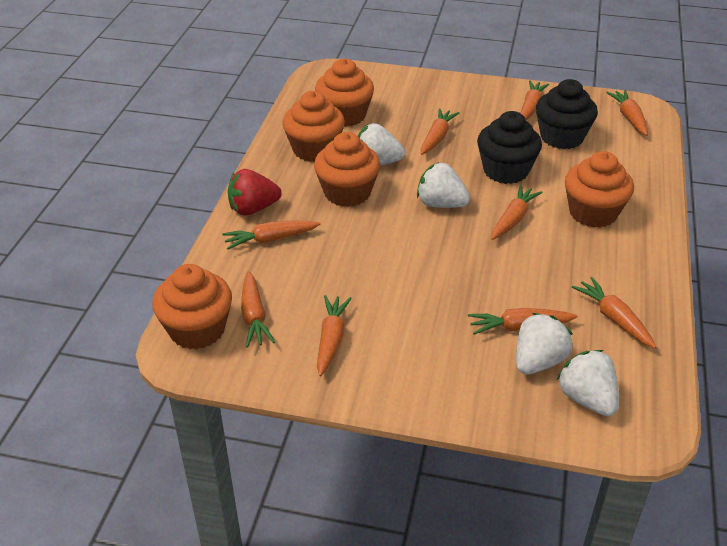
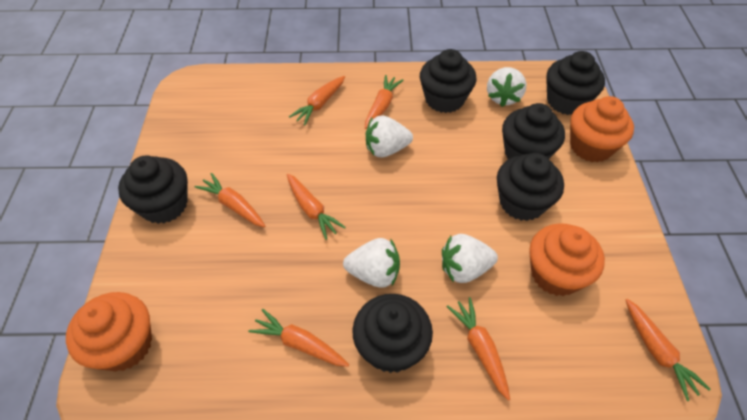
black cupcake: 2 -> 6
orange carrot: 9 -> 7
orange cupcake: 5 -> 3
red strawberry: 1 -> 0

